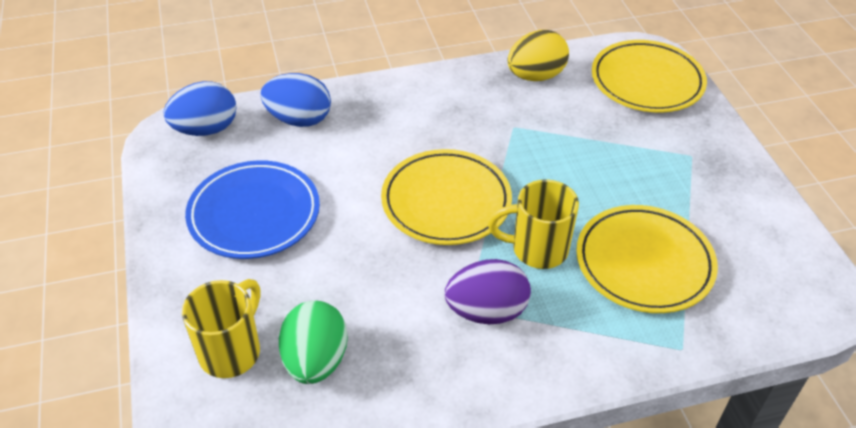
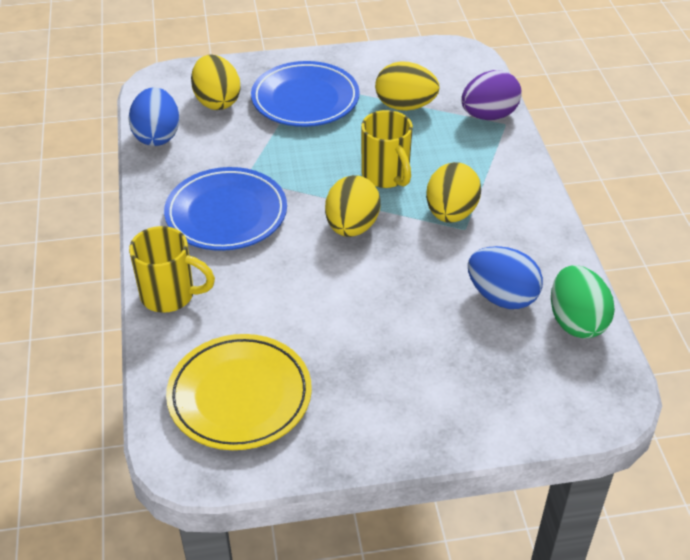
blue plate: 1 -> 2
yellow egg: 1 -> 4
yellow plate: 3 -> 1

